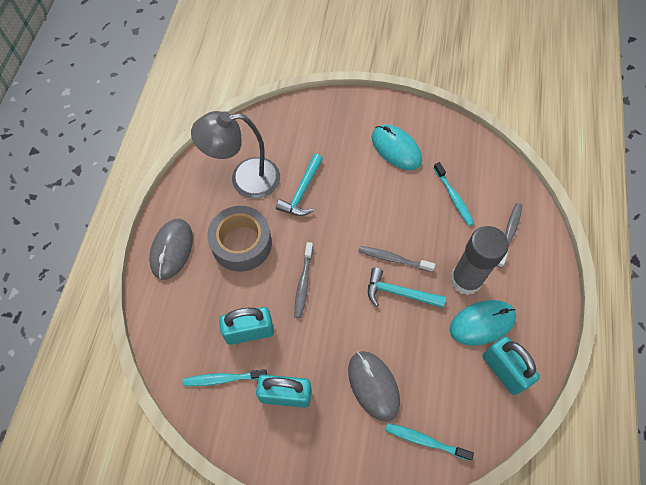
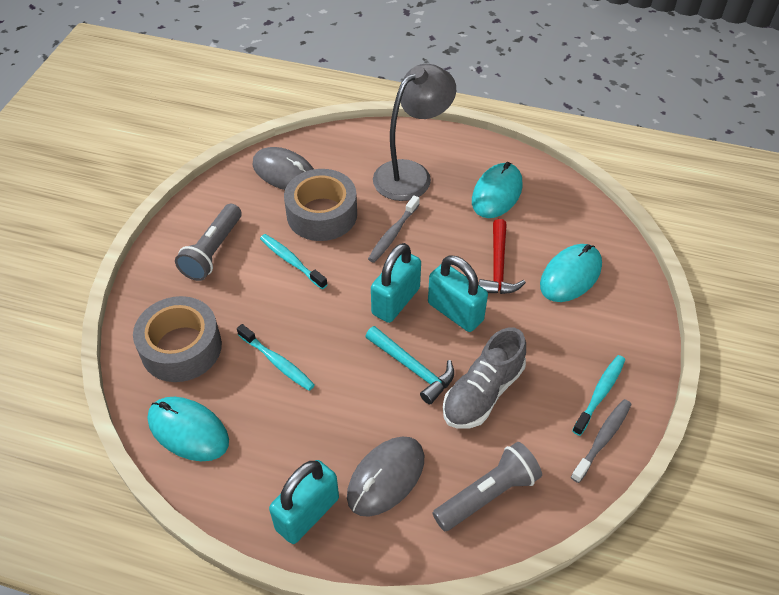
grey flashlight: 0 -> 2
grey glue stick: 1 -> 0
grey shoe: 0 -> 1
grey tape: 1 -> 2
grey toothbrush: 3 -> 2
red hammer: 0 -> 1
turquoise hammer: 2 -> 1
turquoise mouse: 2 -> 3

